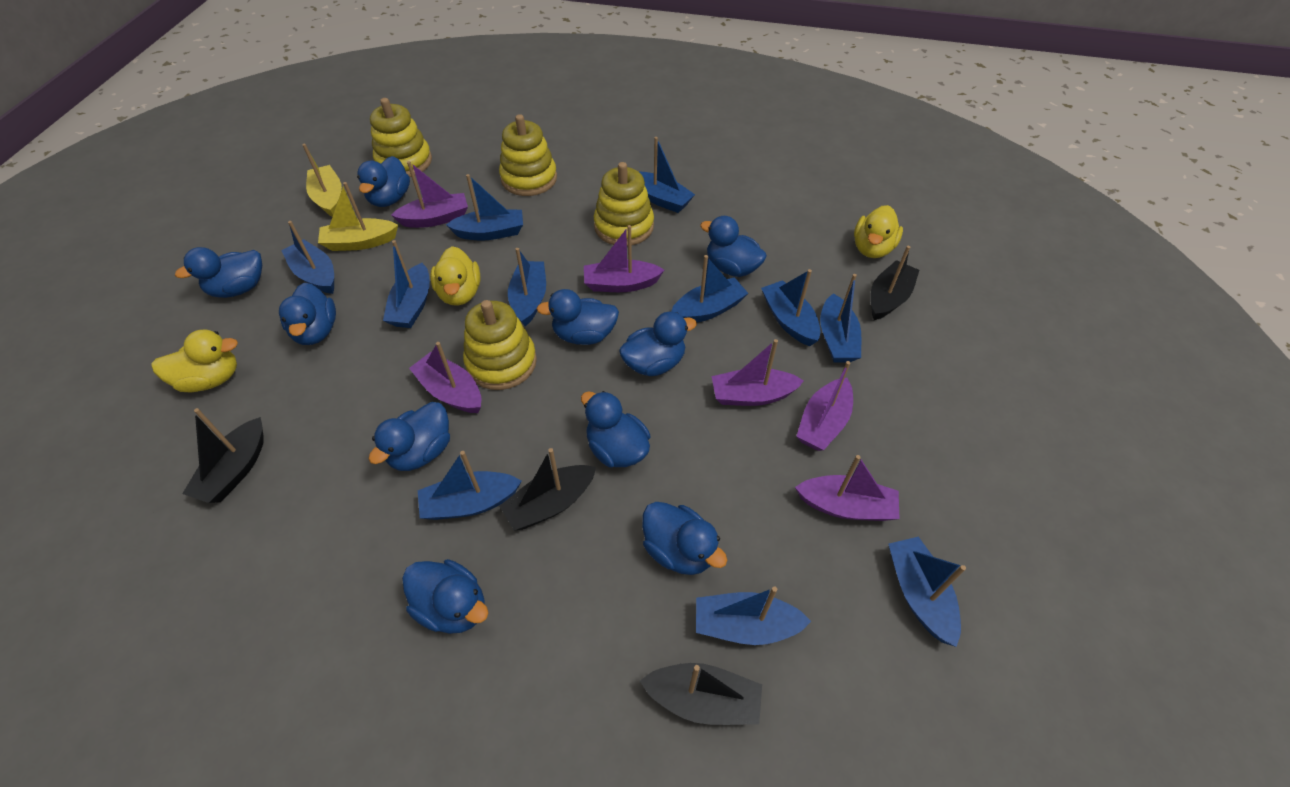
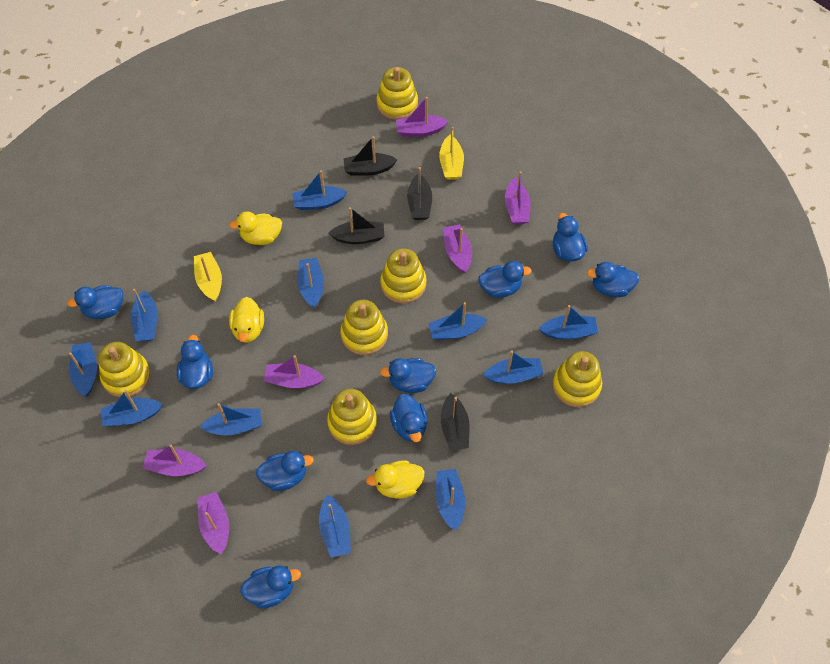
blue duck: 10 -> 9
yellow stacking toy: 4 -> 6

